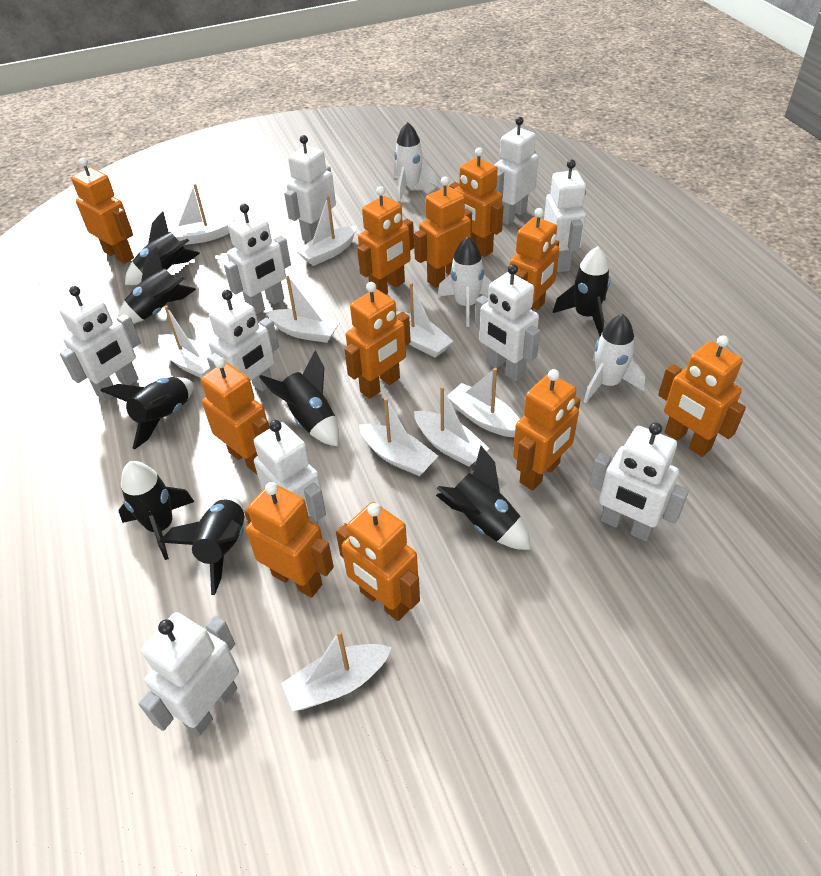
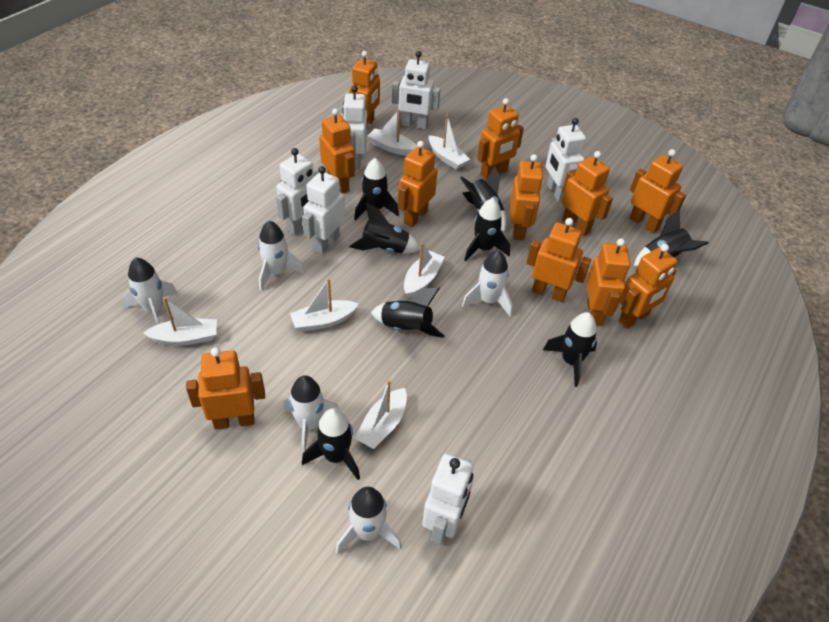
white boat: 9 -> 6
white robot: 10 -> 6
white rocket: 3 -> 5

